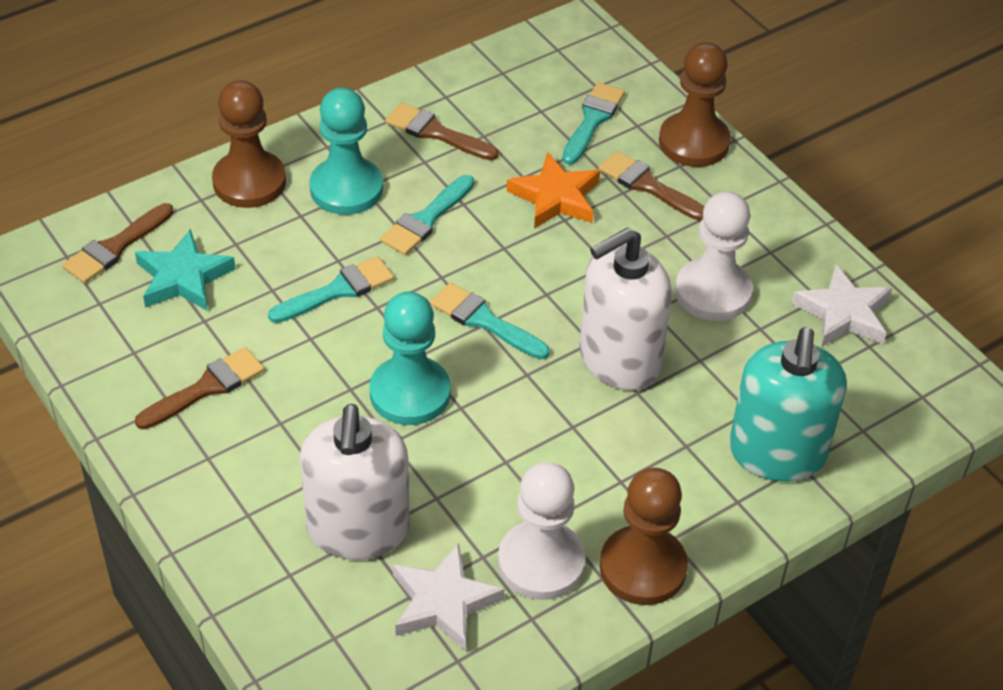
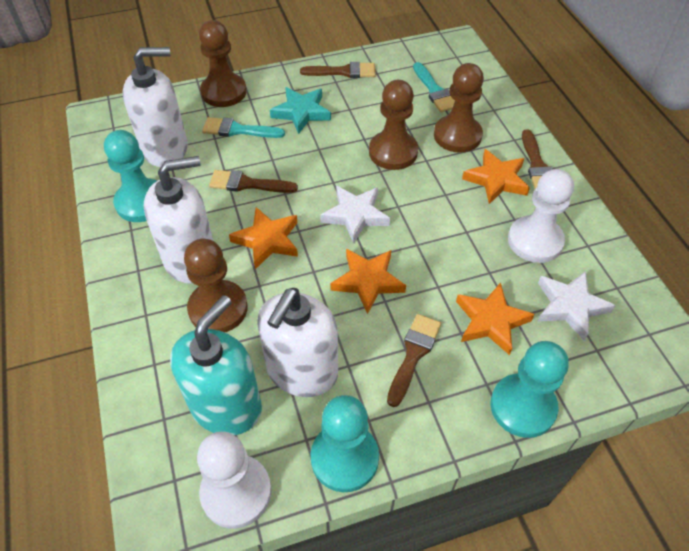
brown pawn: 3 -> 4
orange star: 1 -> 4
turquoise brush: 4 -> 2
turquoise pawn: 2 -> 3
white soap dispenser: 2 -> 3

